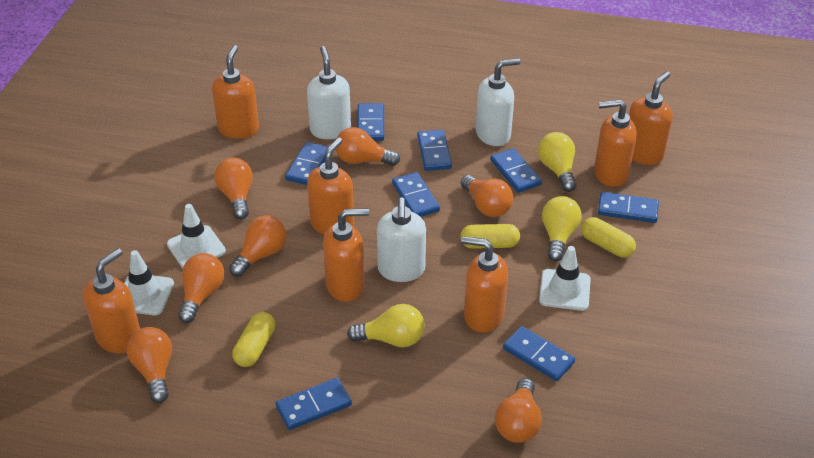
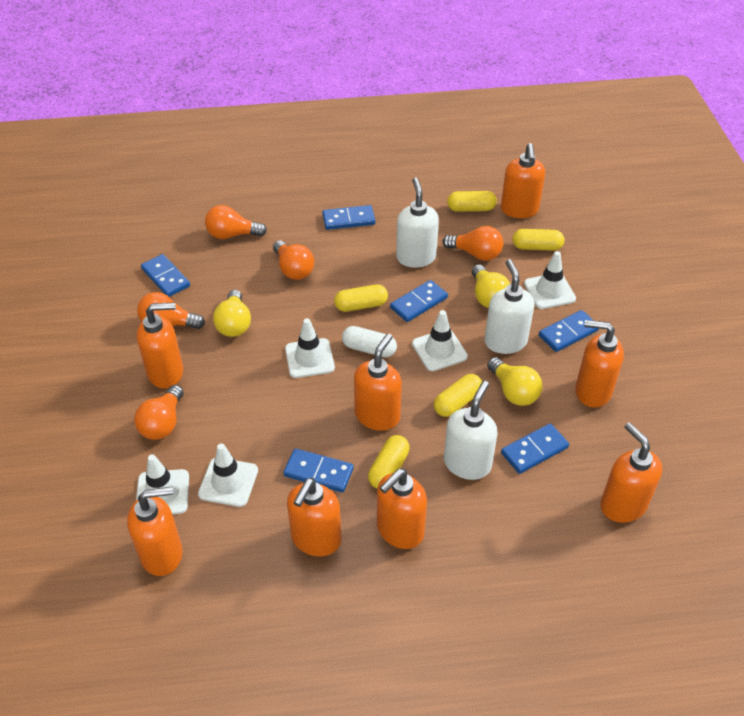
blue domino: 8 -> 6
orange light bulb: 7 -> 5
orange soap dispenser: 7 -> 8
white capsule: 0 -> 1
white traffic cone: 3 -> 5
yellow capsule: 3 -> 5

